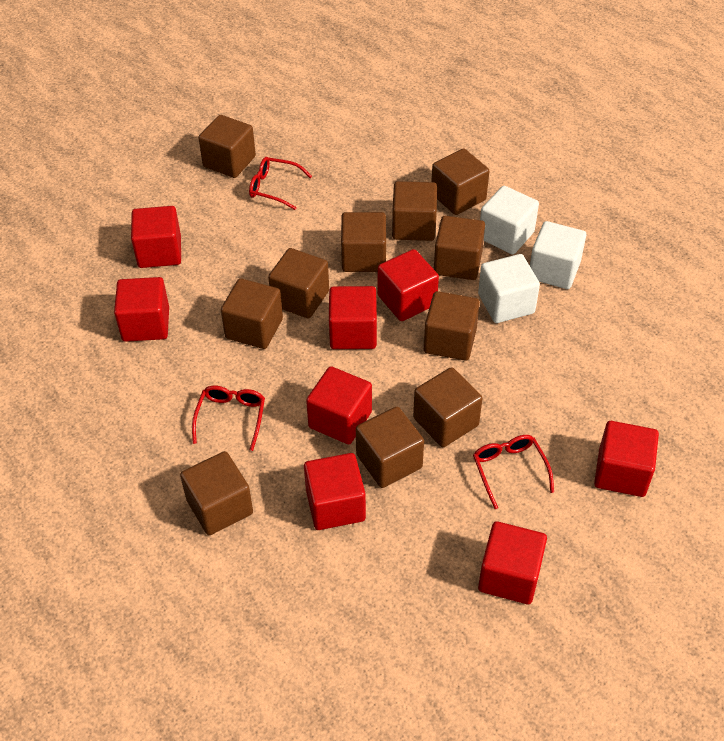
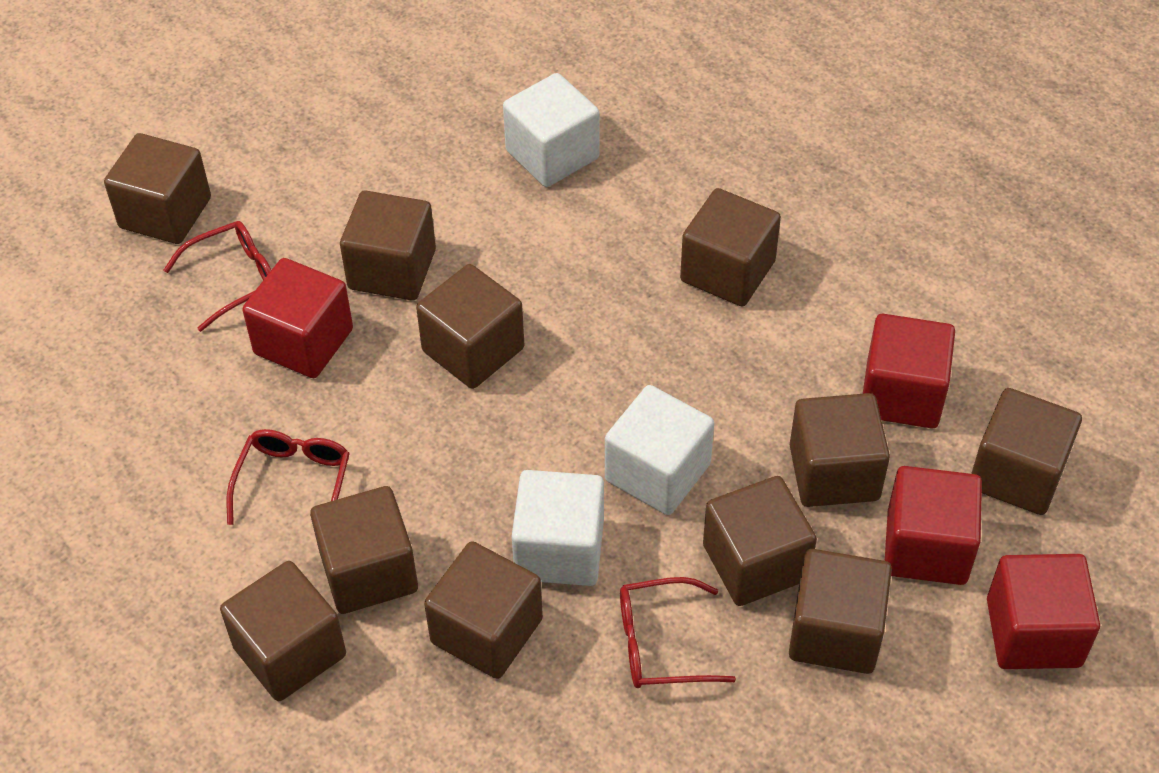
red cube: 8 -> 4

